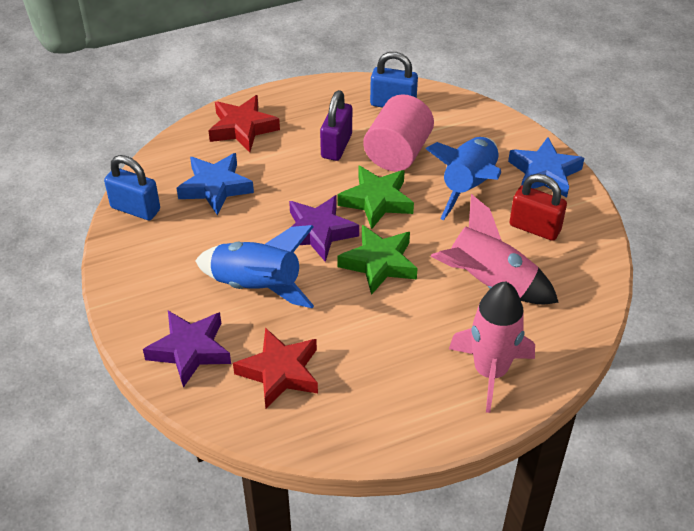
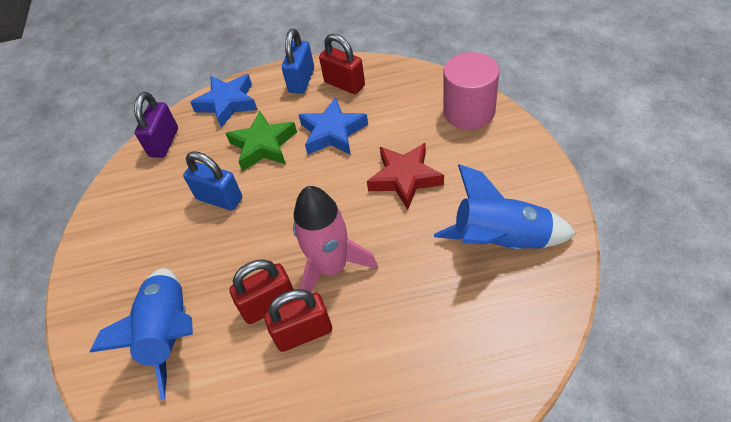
green star: 2 -> 1
pink rocket: 2 -> 1
purple star: 2 -> 0
red padlock: 1 -> 3
red star: 2 -> 1

